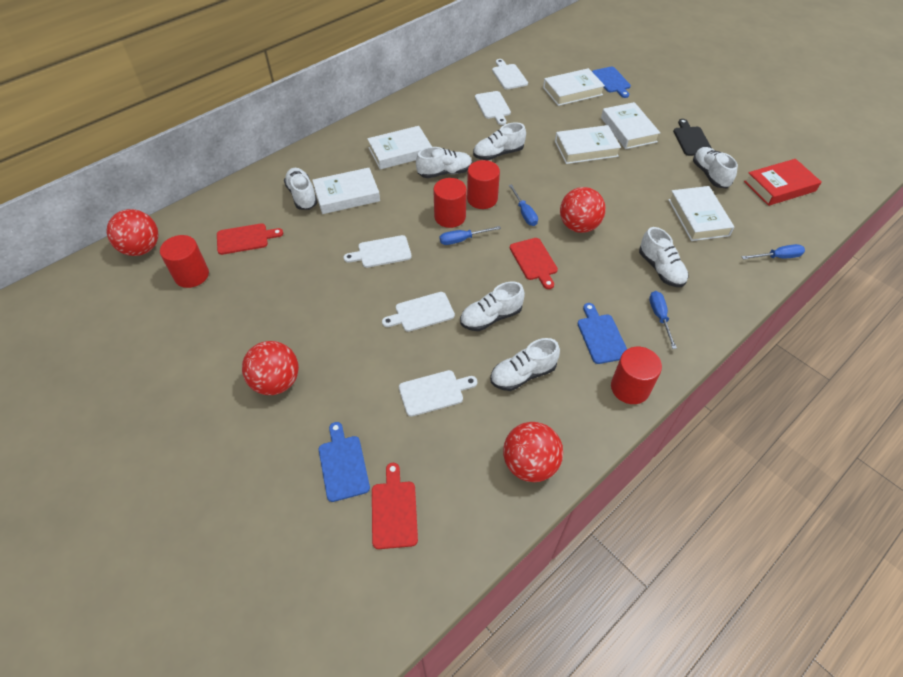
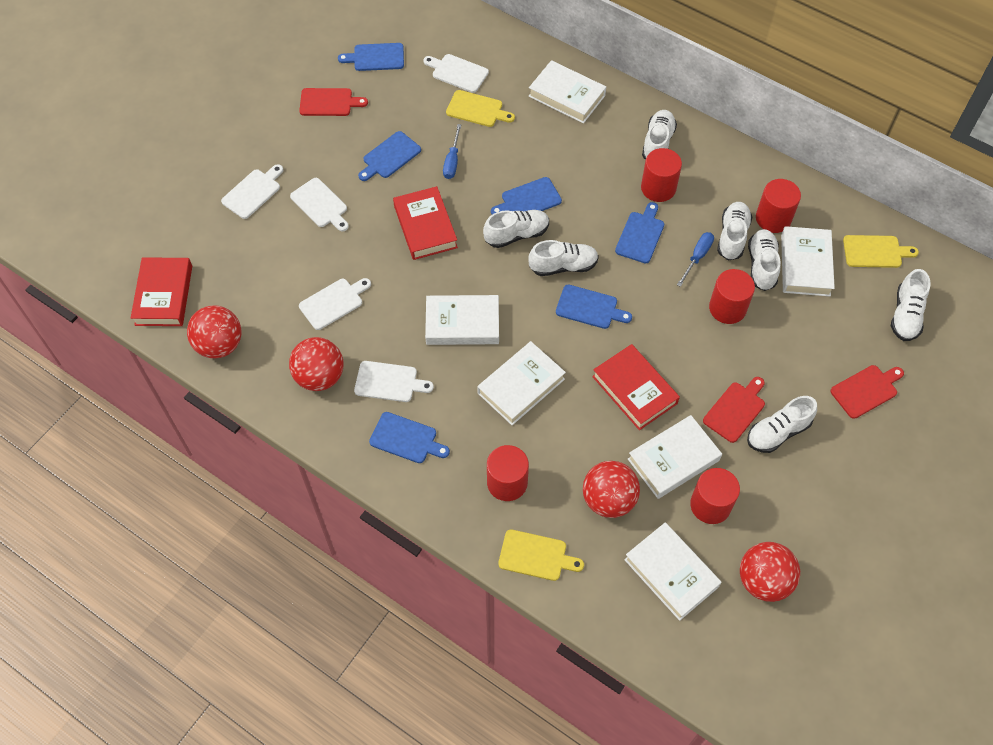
black cutting board: 1 -> 0
blue cutting board: 3 -> 6
blue screwdriver: 4 -> 2
red book: 1 -> 3
red cylinder: 4 -> 5
yellow cutting board: 0 -> 3

